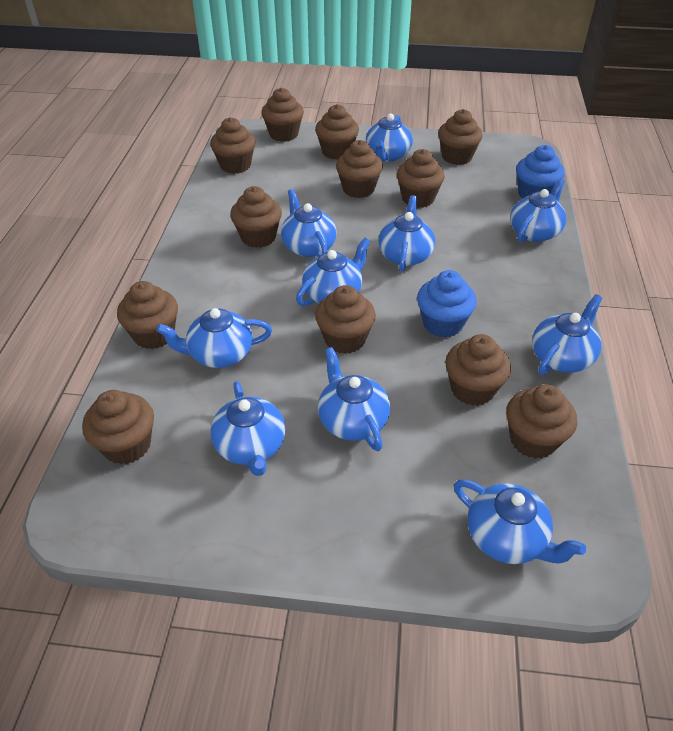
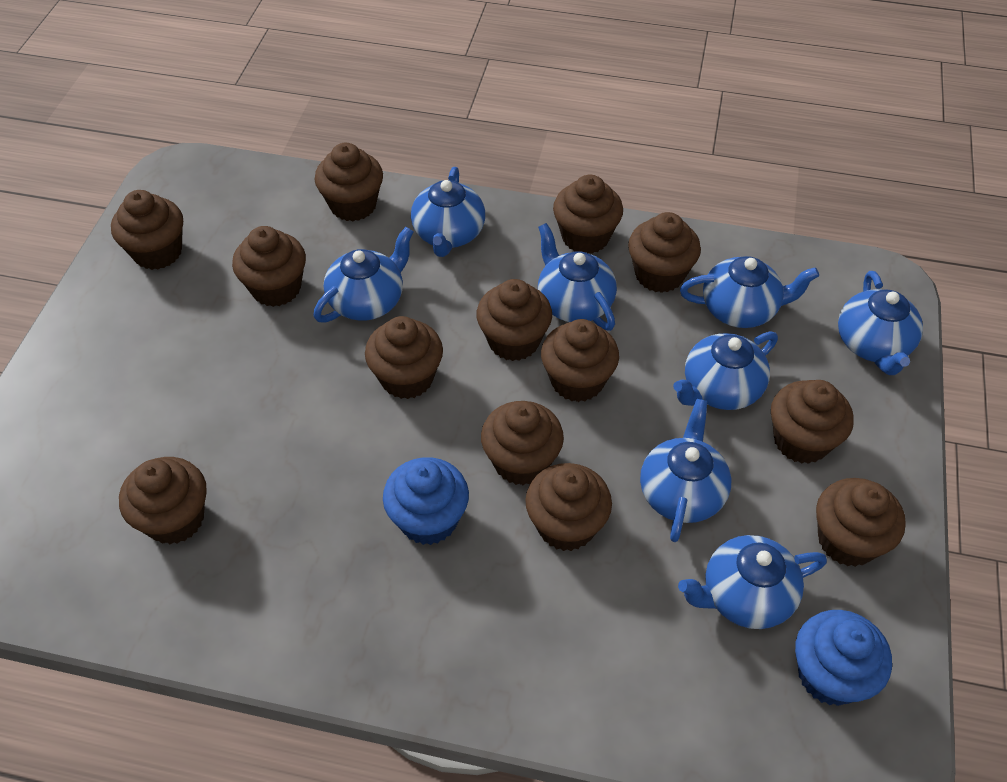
blue teapot: 10 -> 8
brown cupcake: 12 -> 13

